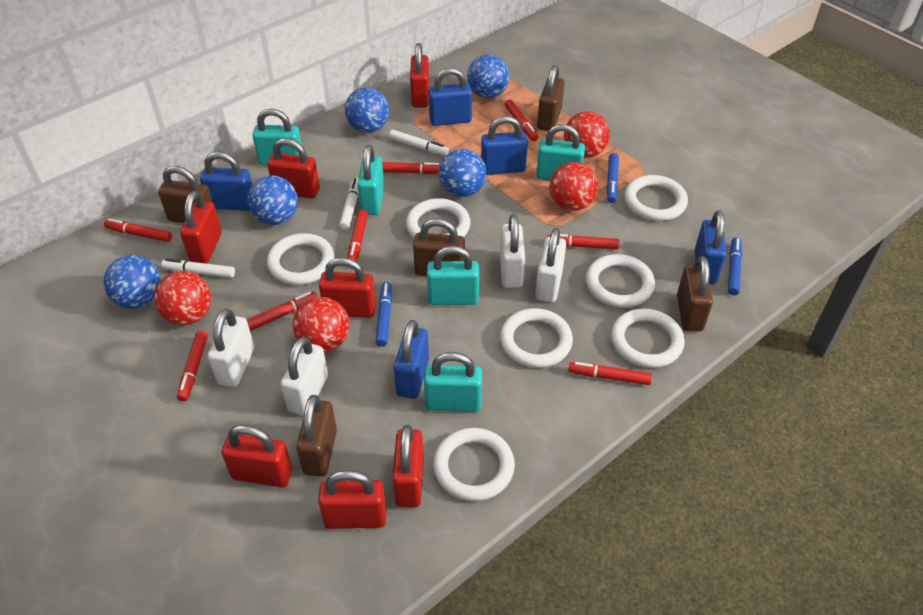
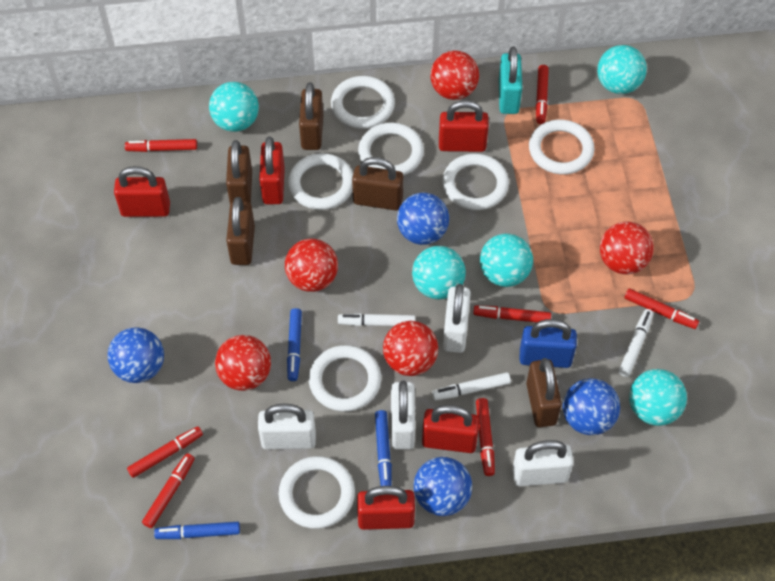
blue ball: 5 -> 4
blue padlock: 5 -> 1
red ball: 4 -> 5
red marker: 8 -> 7
red padlock: 7 -> 5
turquoise ball: 0 -> 5
turquoise padlock: 5 -> 1

